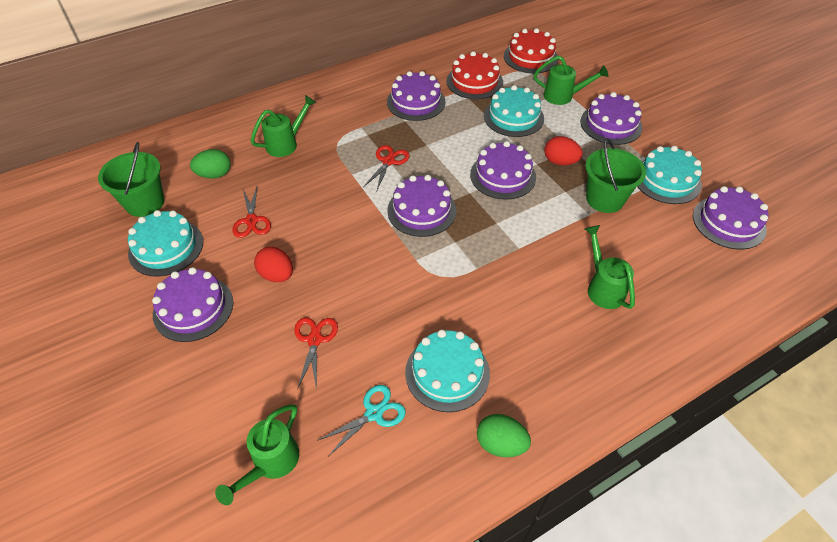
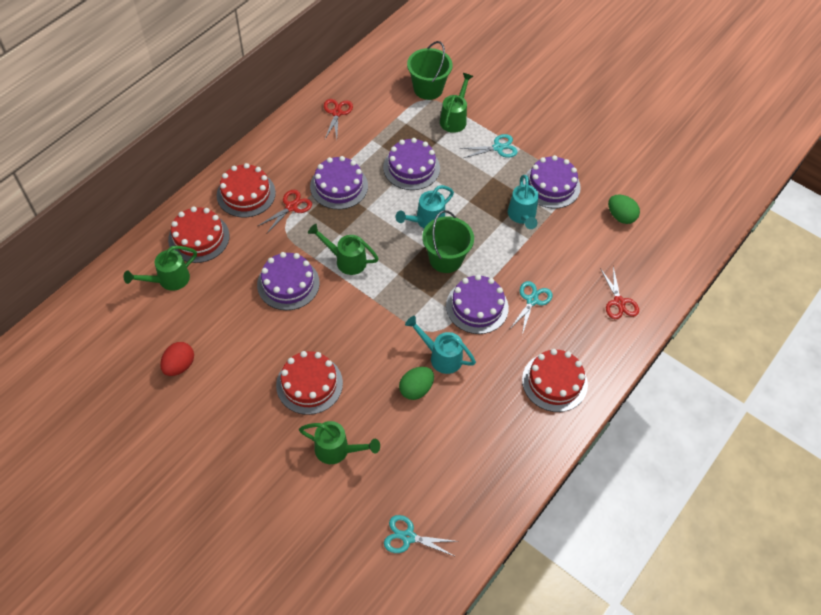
purple cake: 6 -> 5
red cake: 2 -> 4
red egg: 2 -> 1
turquoise cake: 4 -> 0
turquoise scissors: 1 -> 3
turquoise watering can: 0 -> 3

